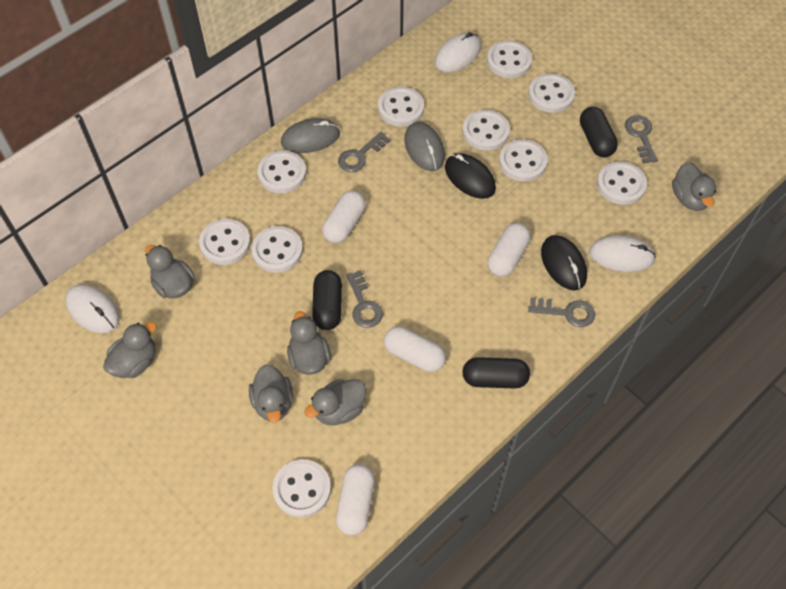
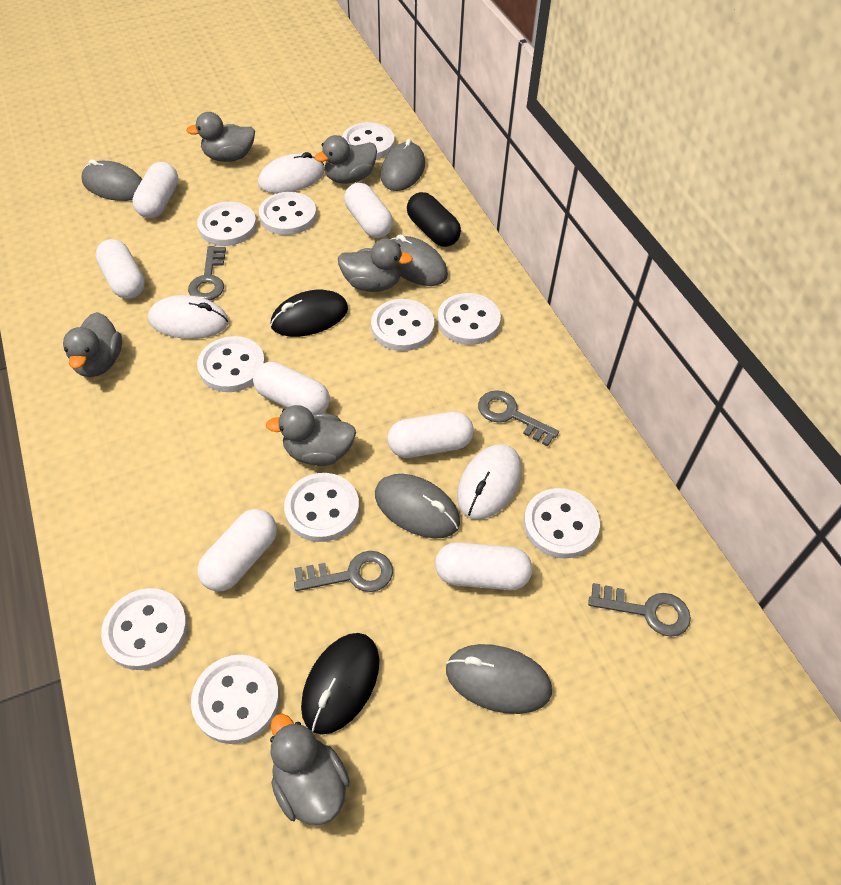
black capsule: 3 -> 1
grey mouse: 2 -> 5
white capsule: 4 -> 7

